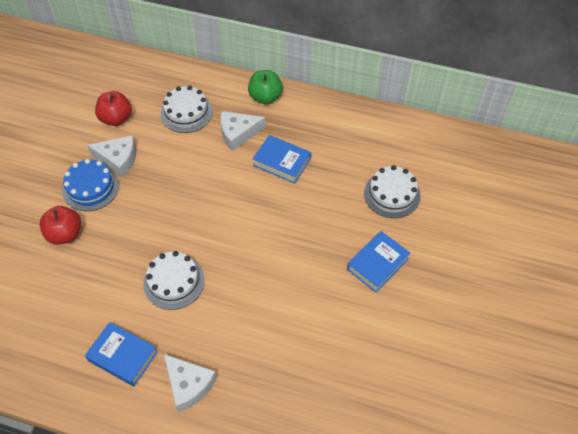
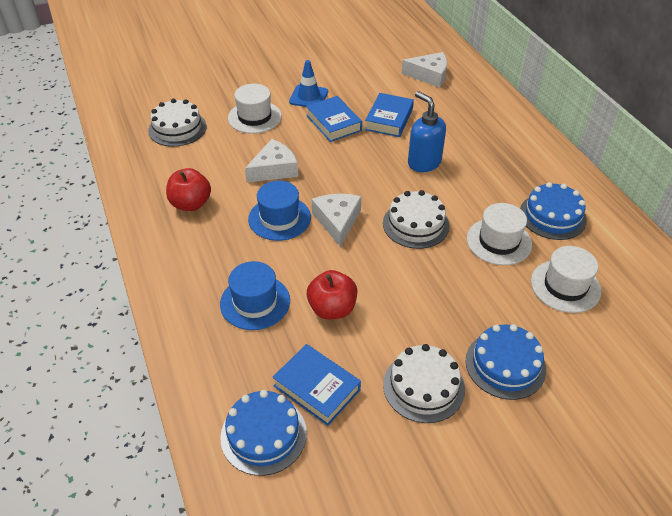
blue cake: 1 -> 3
blue hat: 0 -> 2
blue soap dispenser: 0 -> 1
blue traffic cone: 0 -> 1
green apple: 1 -> 0
white hat: 0 -> 3

